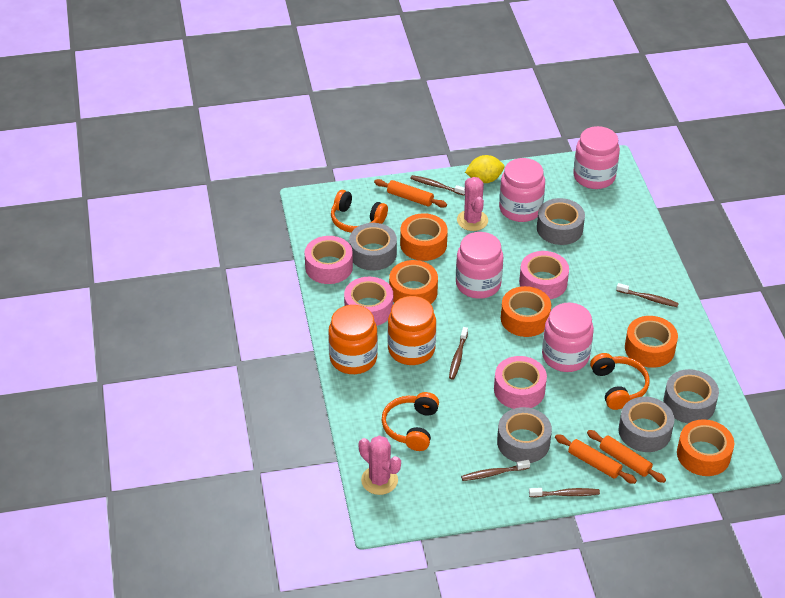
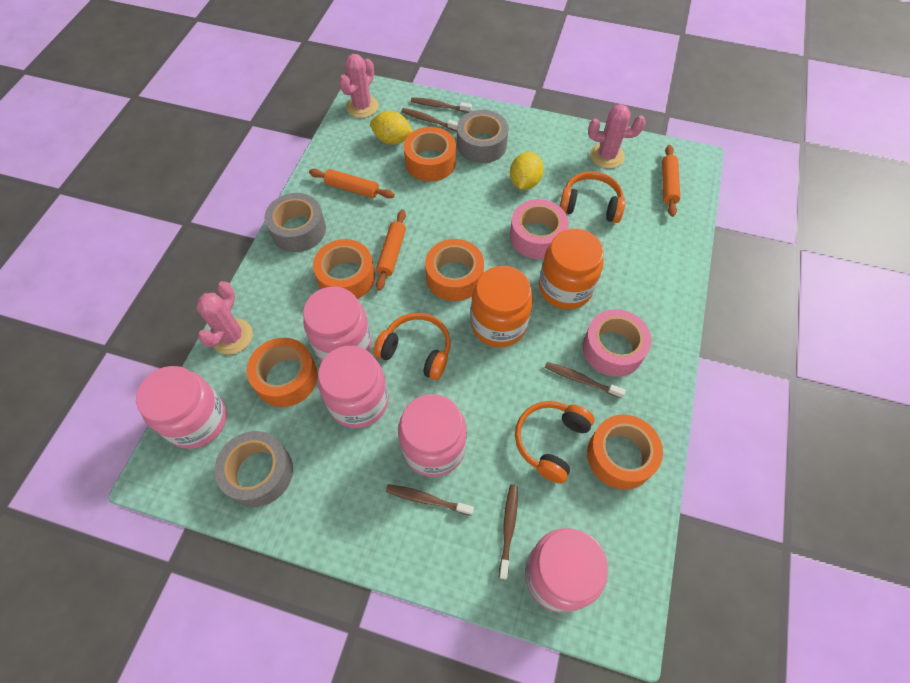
grey tape: 5 -> 3
pink cactus: 2 -> 3
pink jar: 4 -> 5
pink tape: 4 -> 2
yellow lemon: 1 -> 2

